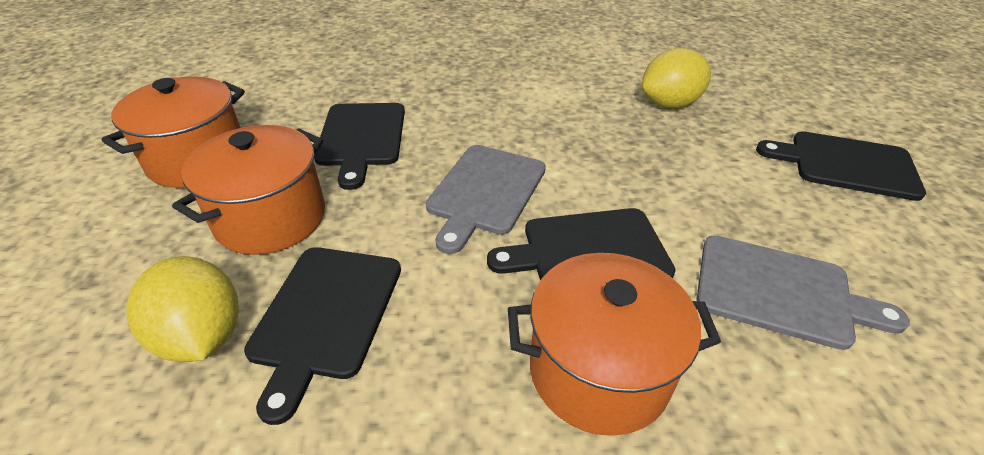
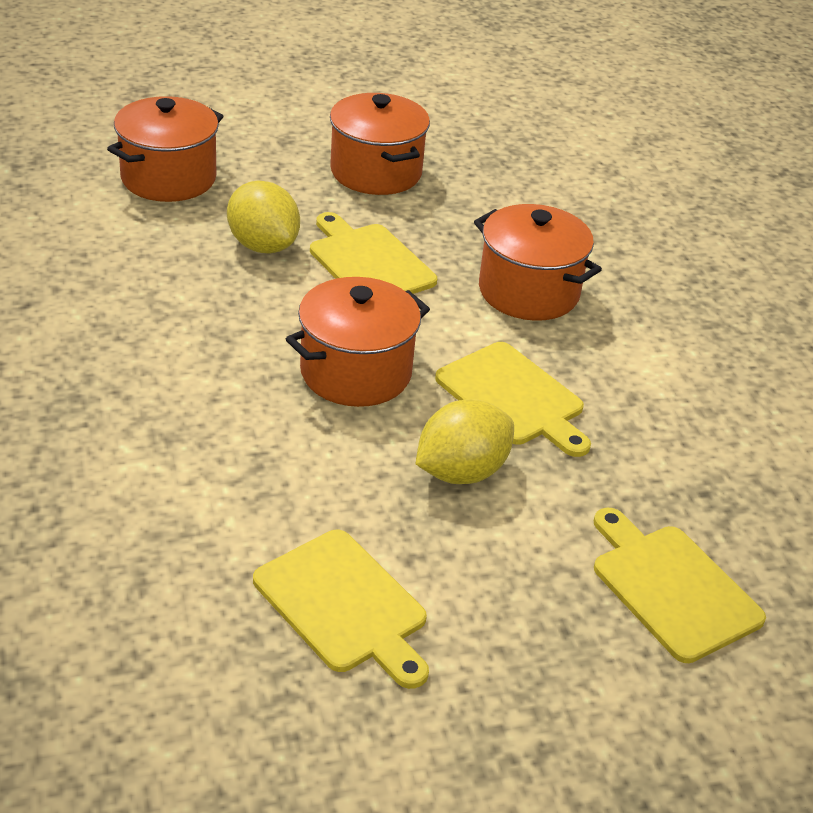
black cutting board: 4 -> 0
grey cutting board: 2 -> 0
orange pot: 3 -> 4
yellow cutting board: 0 -> 4

